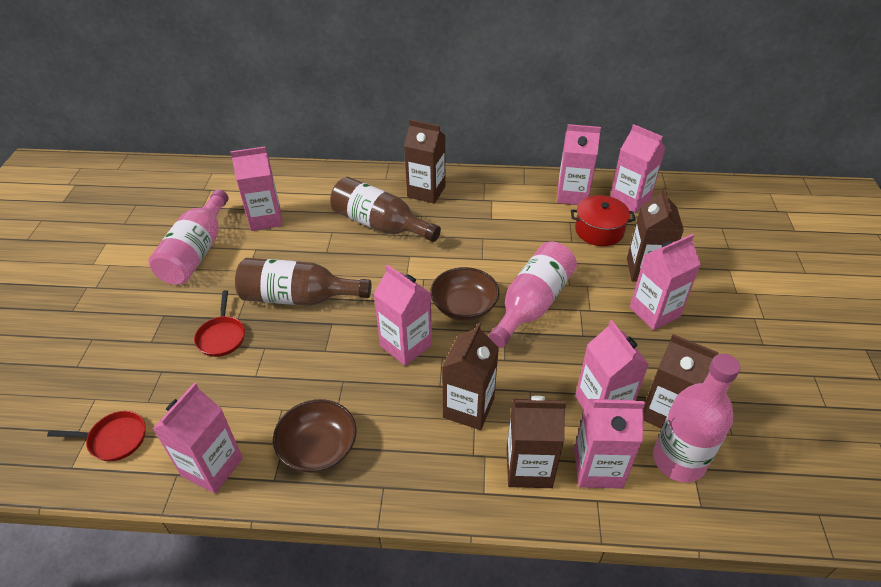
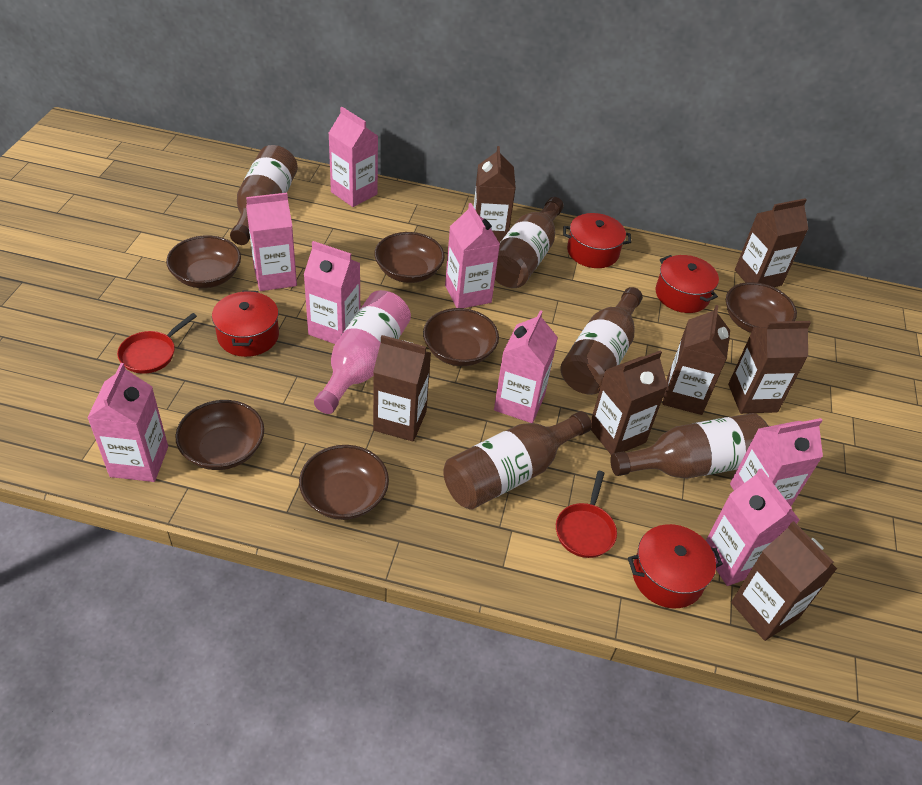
brown bottle: 2 -> 5
brown bowl: 2 -> 6
brown carton: 5 -> 7
pink bottle: 3 -> 1
red pot: 1 -> 4

